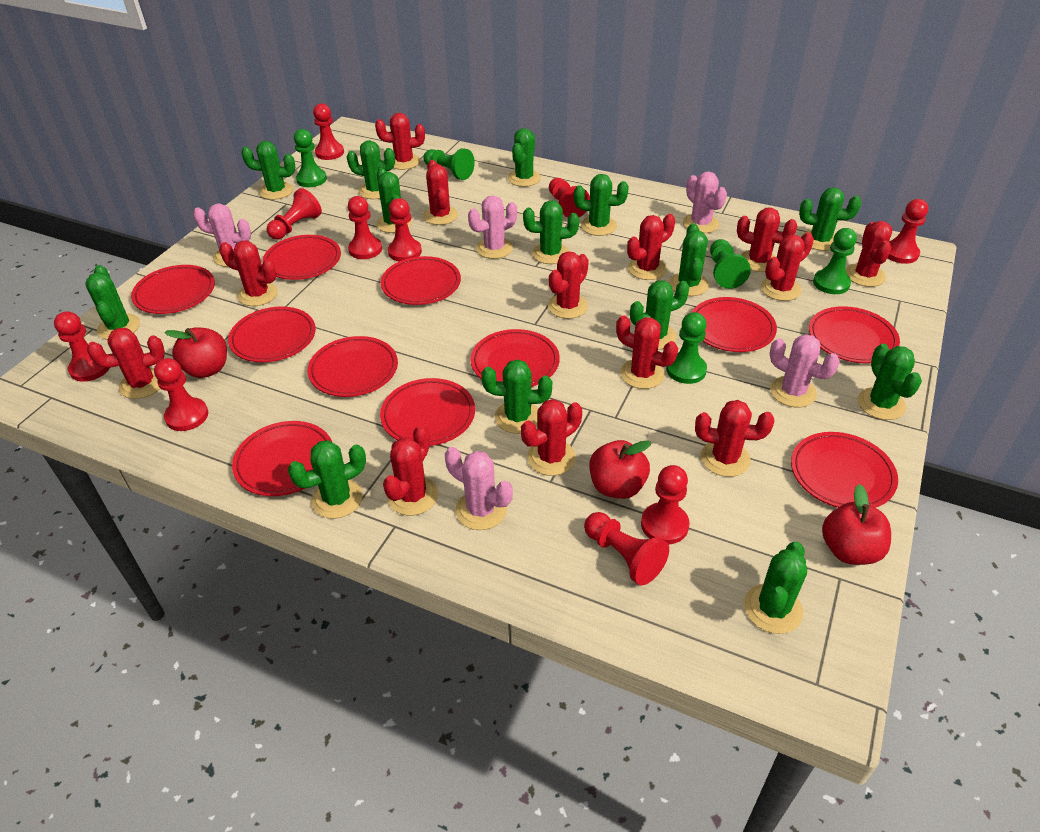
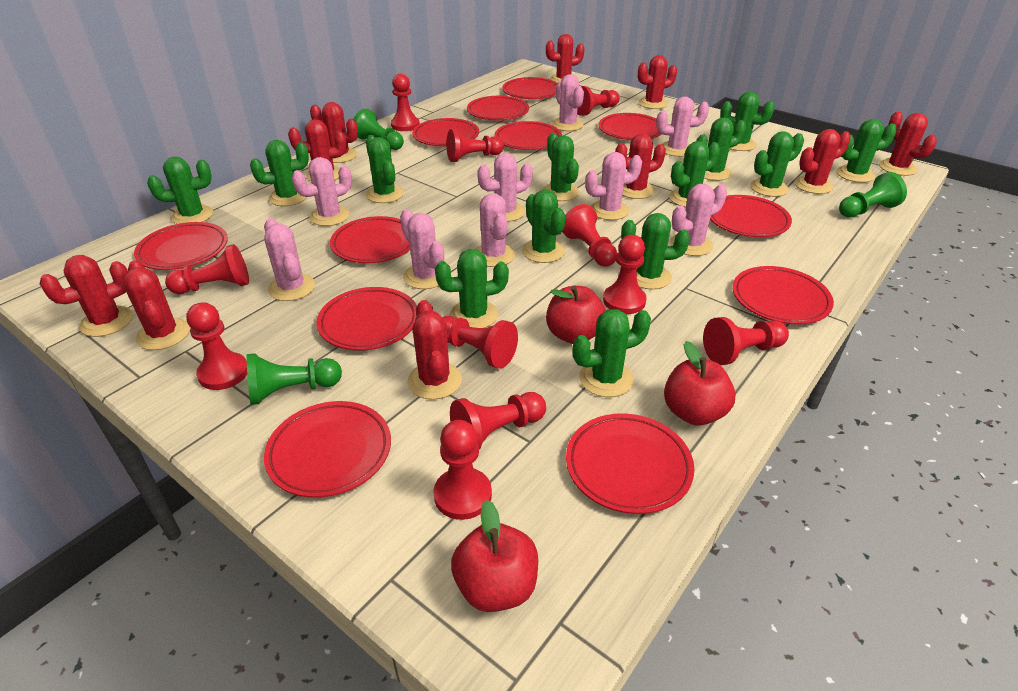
green cactus: 14 -> 13
green pawn: 5 -> 3
pink cactus: 5 -> 9
red cactus: 13 -> 10
red pawn: 10 -> 11
red plate: 11 -> 12

